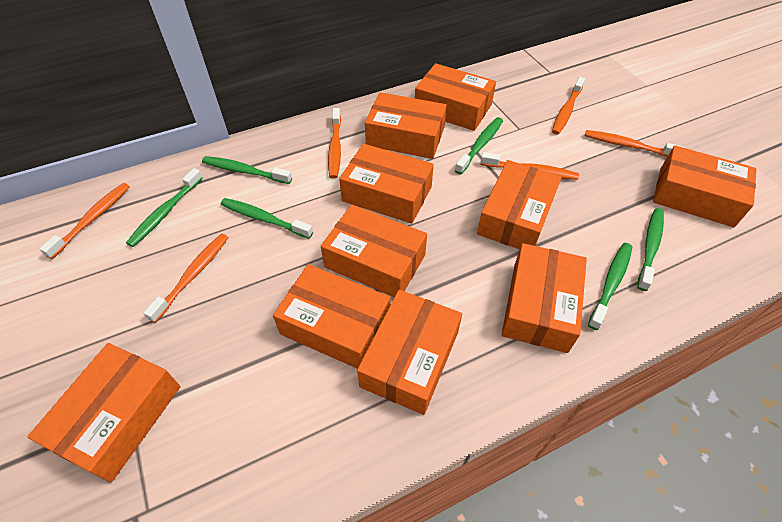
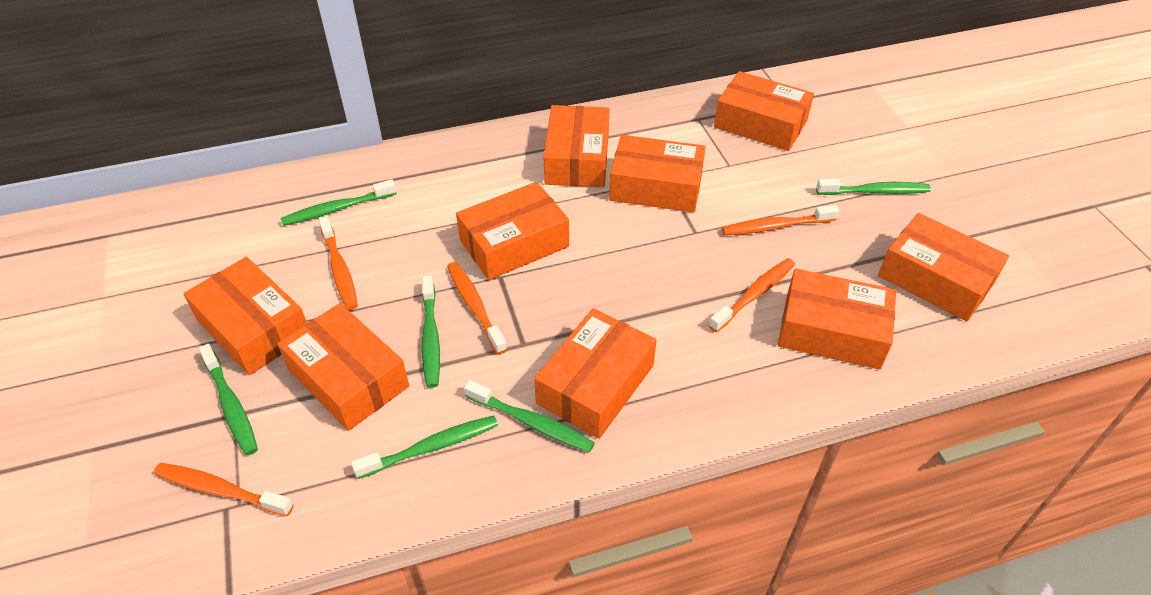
orange box: 10 -> 9
orange toothbrush: 6 -> 5

